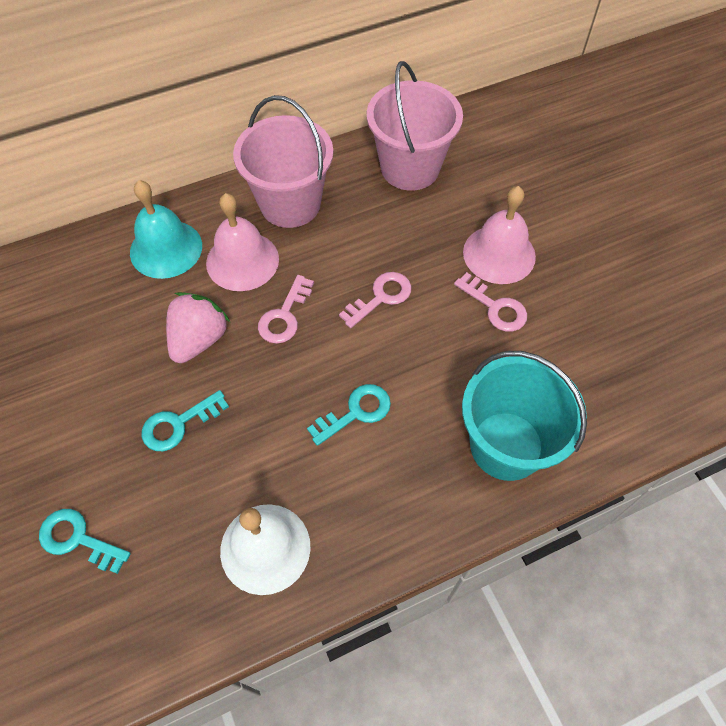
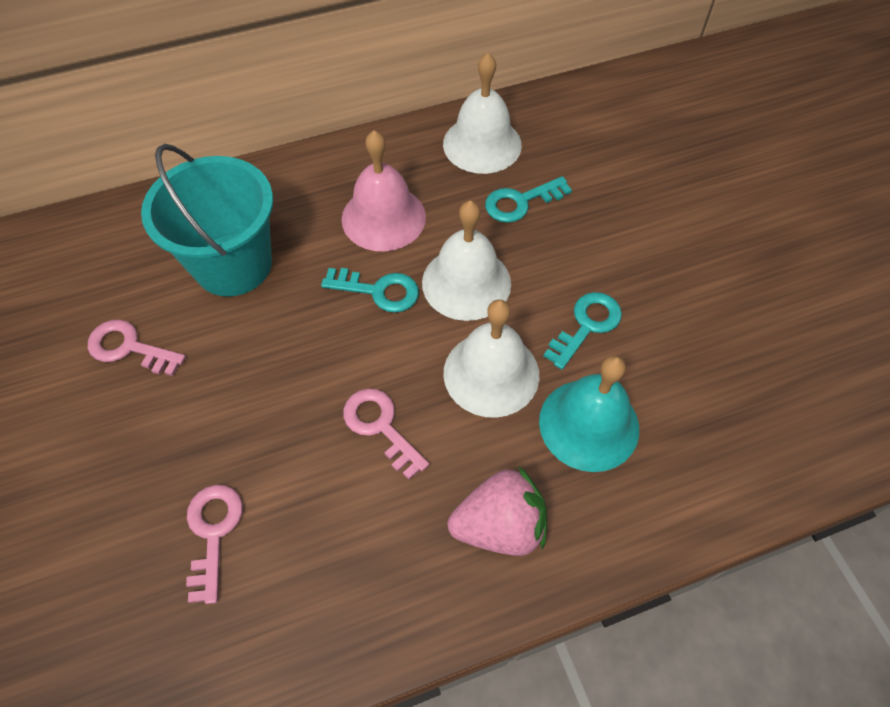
pink bell: 2 -> 1
pink bucket: 2 -> 0
white bell: 1 -> 3

